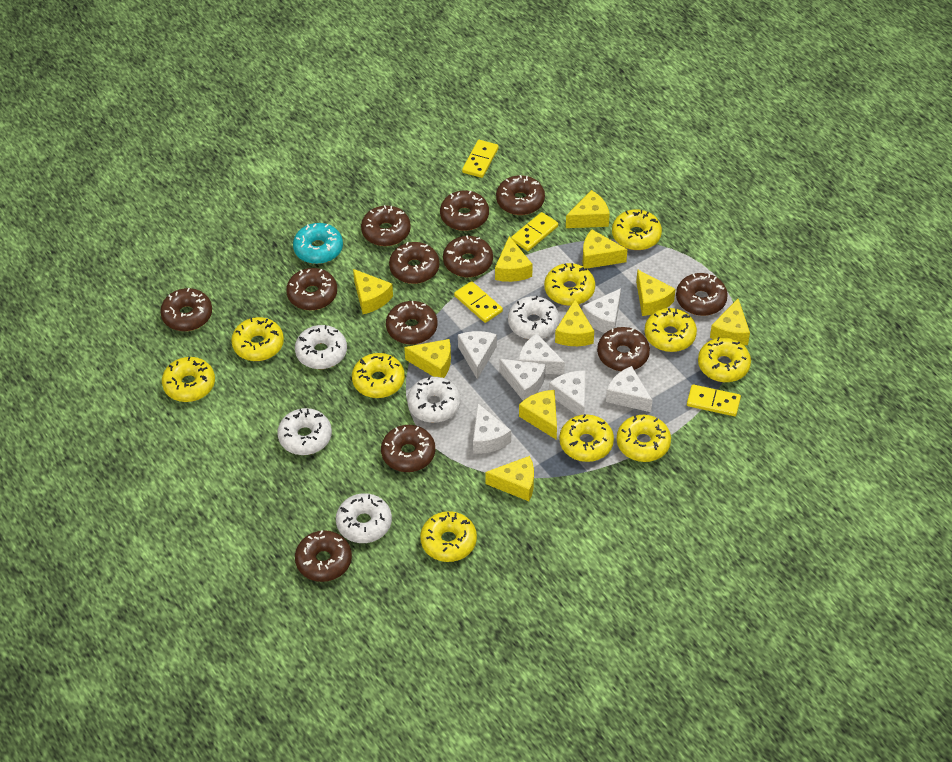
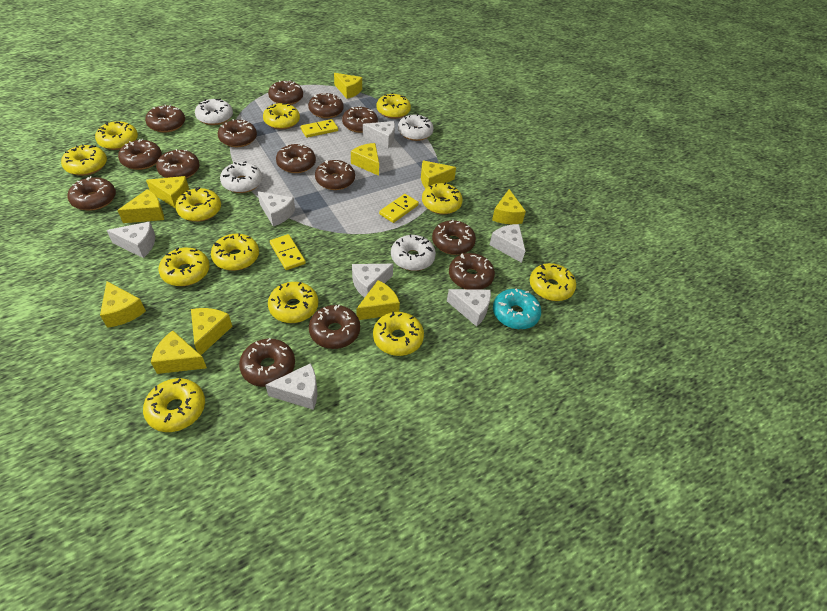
brown donut: 12 -> 14
white donut: 5 -> 4
yellow domino: 4 -> 3
yellow donut: 10 -> 12

